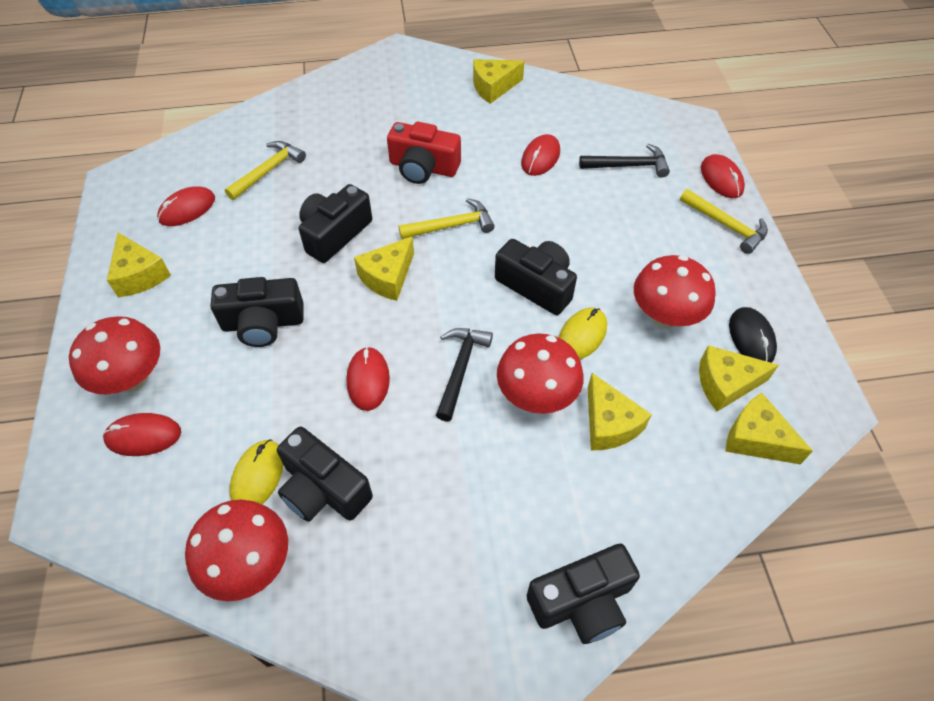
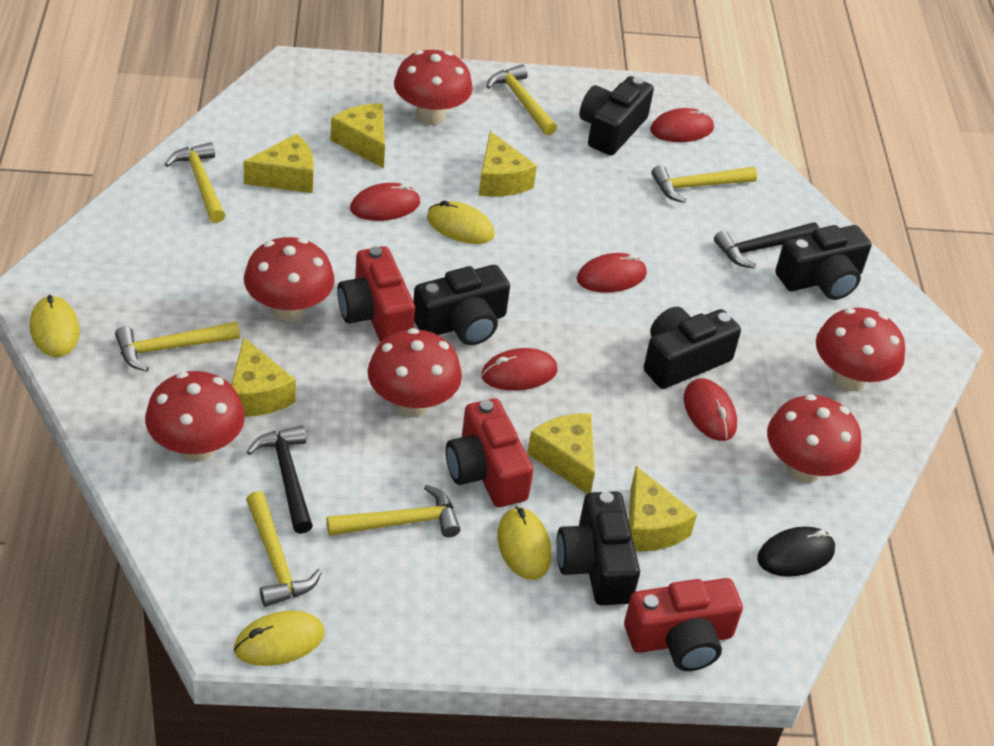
red camera: 1 -> 3
red mushroom: 4 -> 6
yellow hammer: 3 -> 6
yellow mouse: 2 -> 4

